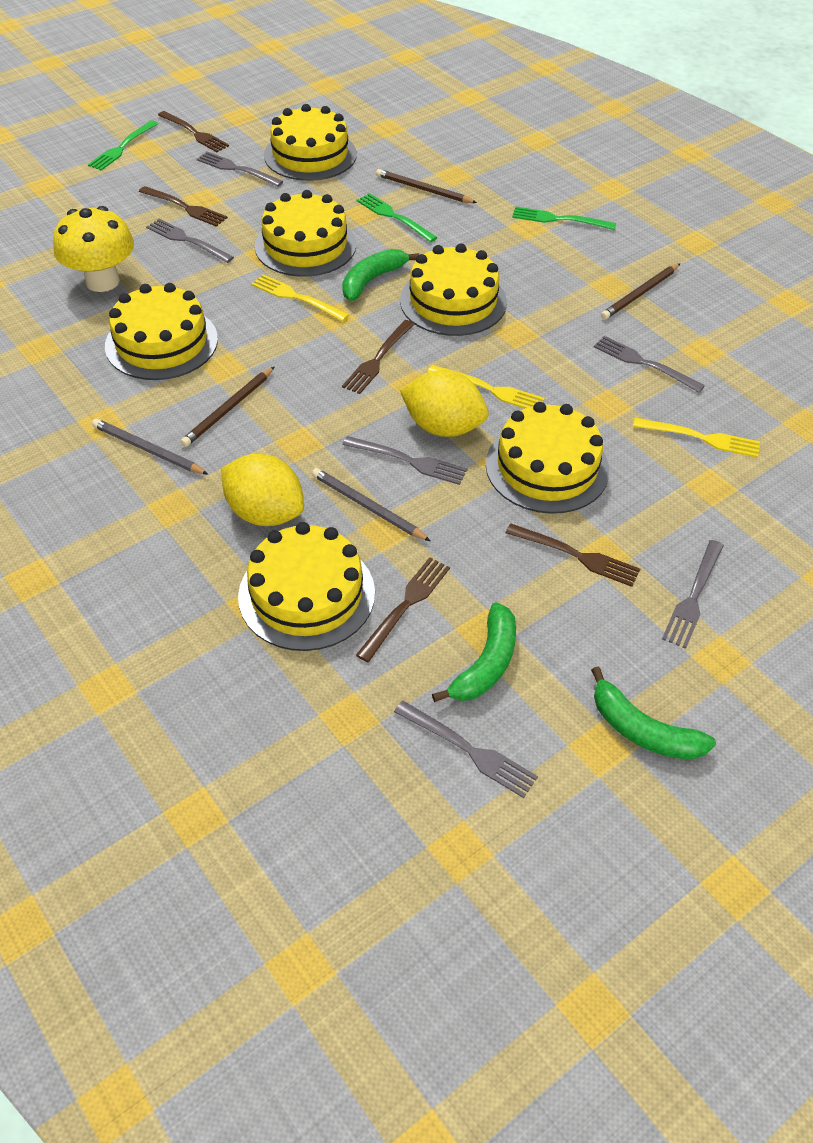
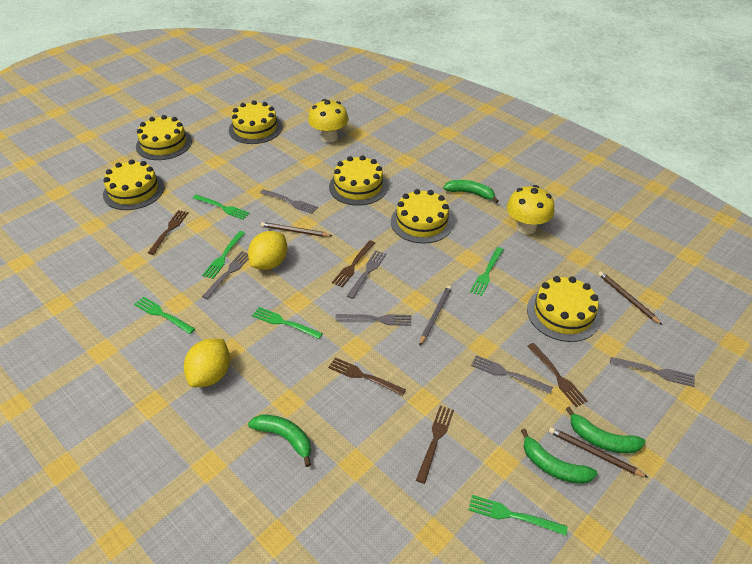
green banana: 3 -> 4
green fork: 3 -> 6
grey pencil: 2 -> 1
yellow fork: 3 -> 0
yellow mushroom: 1 -> 2

